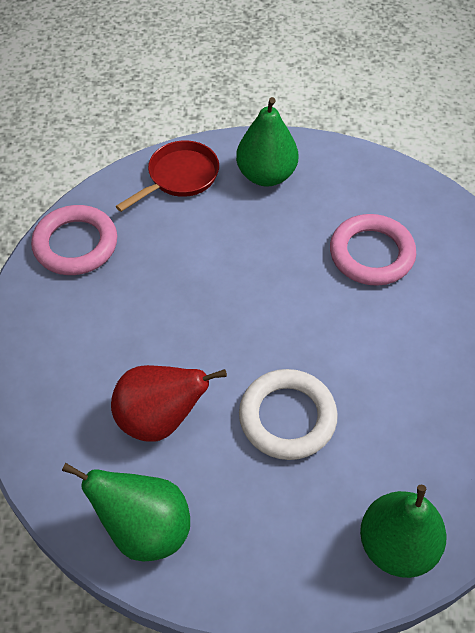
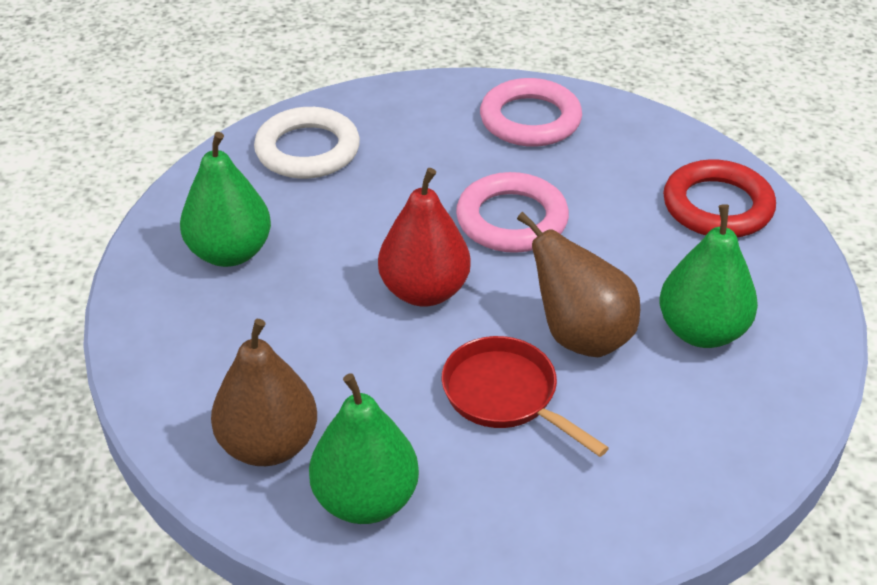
brown pear: 0 -> 2
red ring: 0 -> 1

